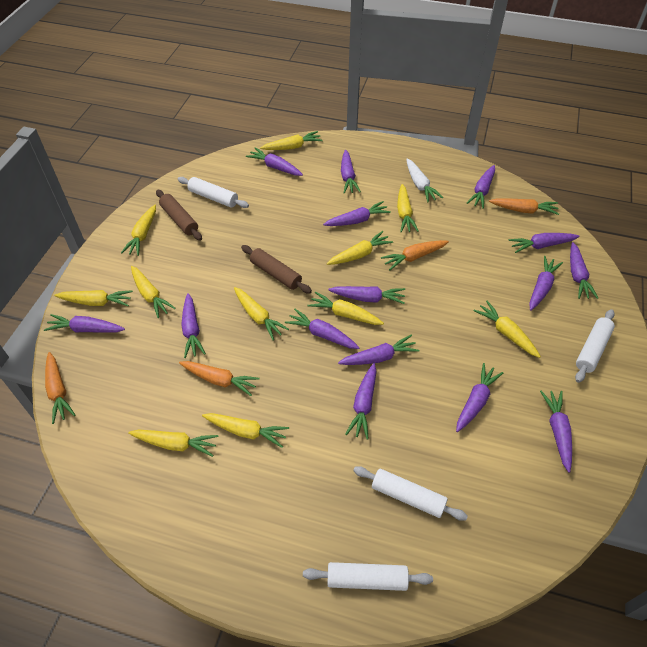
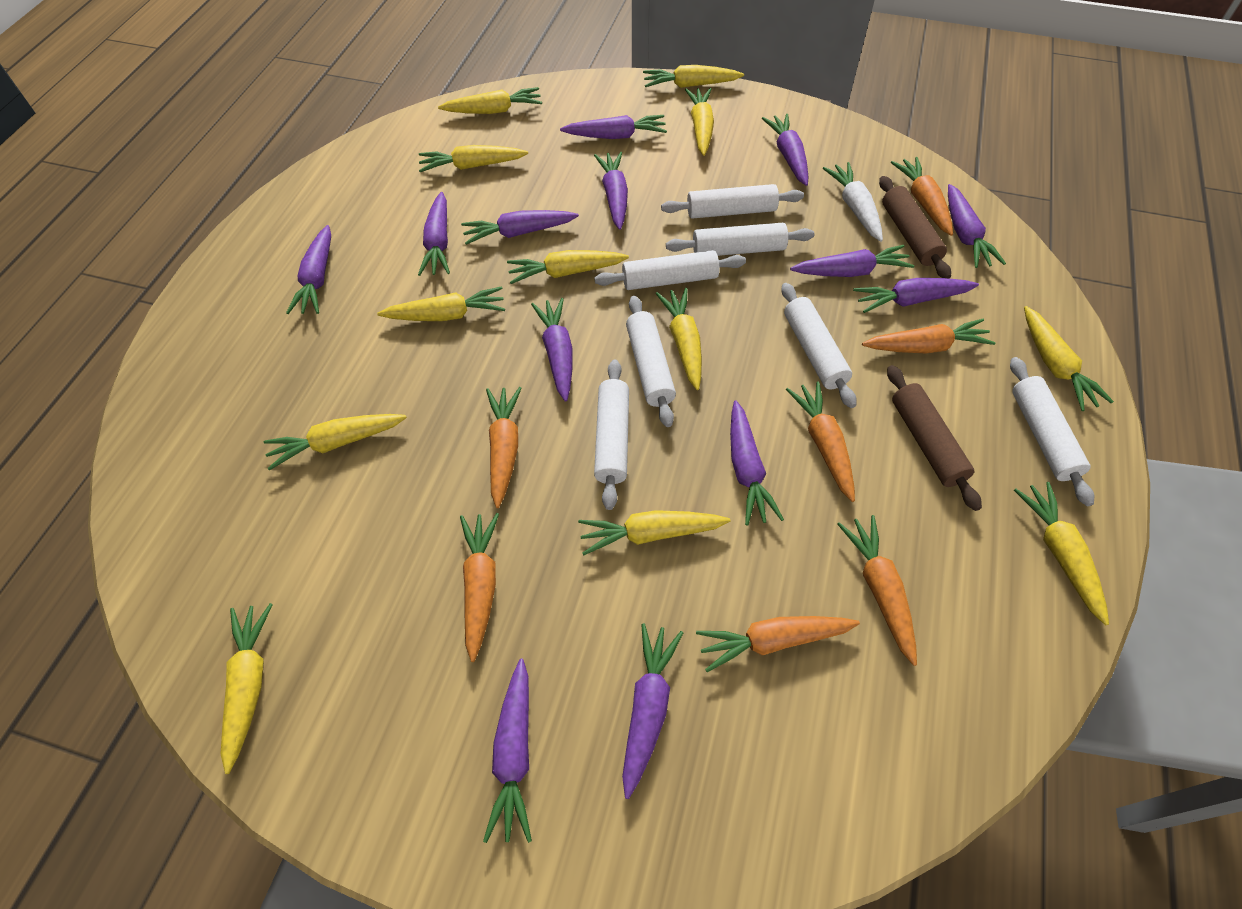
orange carrot: 4 -> 7
purple carrot: 15 -> 13
white rolling pin: 4 -> 7
yellow carrot: 11 -> 12

